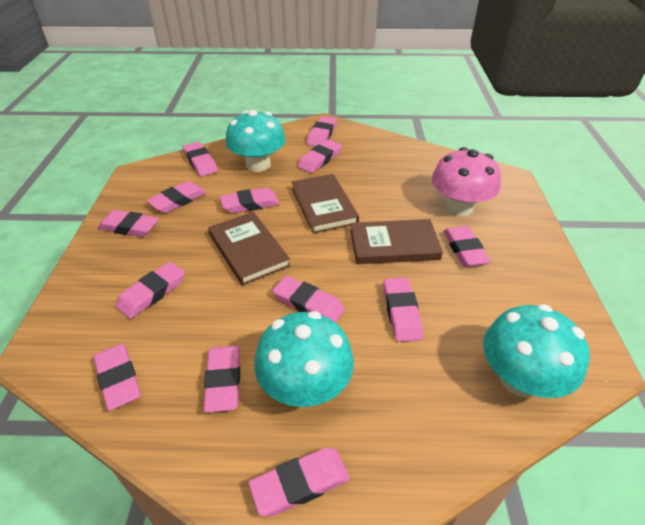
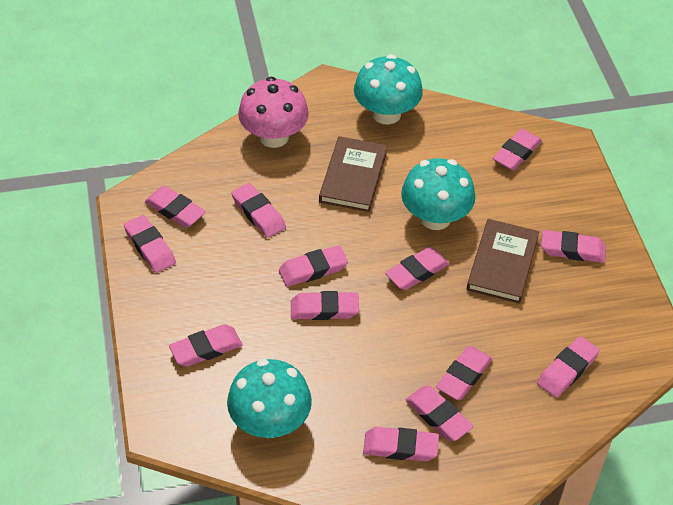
brown book: 3 -> 2

